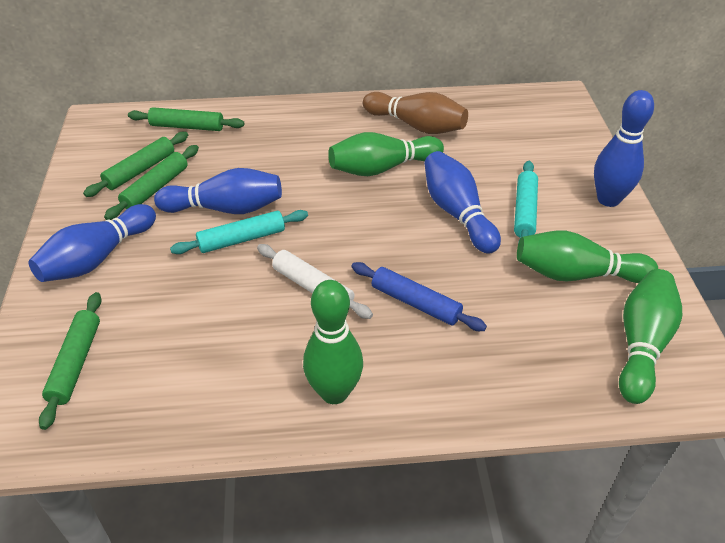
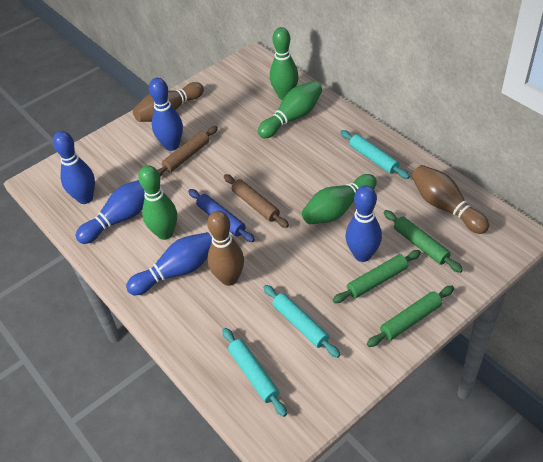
blue bowling pin: 4 -> 5
brown bowling pin: 1 -> 3
brown rolling pin: 0 -> 2
green rolling pin: 4 -> 3
turquoise rolling pin: 2 -> 3
white rolling pin: 1 -> 0

